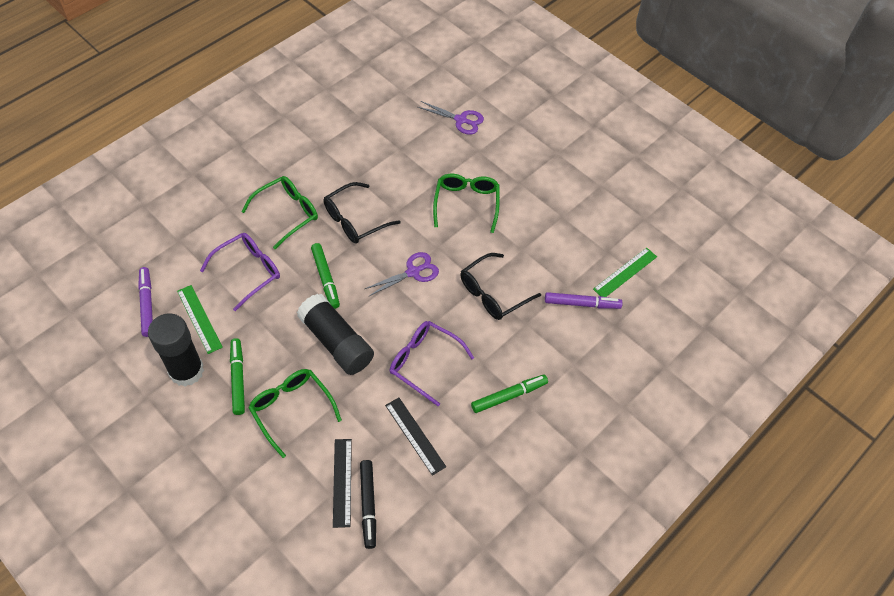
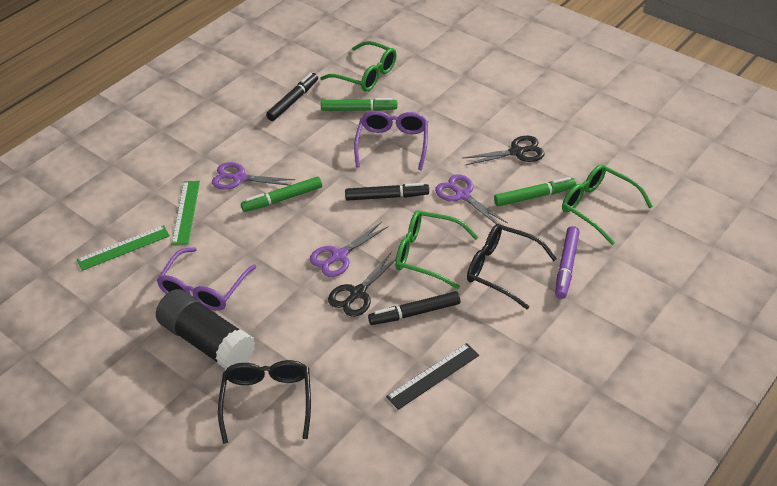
black glue stick: 2 -> 1
black marker: 1 -> 3
black ruler: 2 -> 1
black scissors: 0 -> 2
purple marker: 2 -> 1
purple scissors: 2 -> 3

